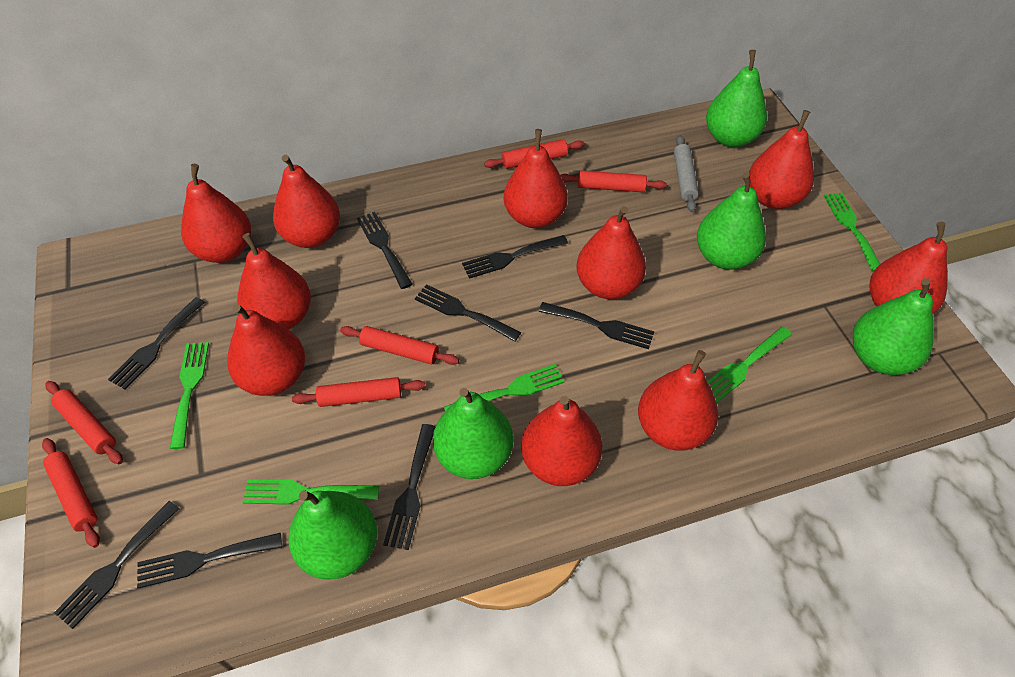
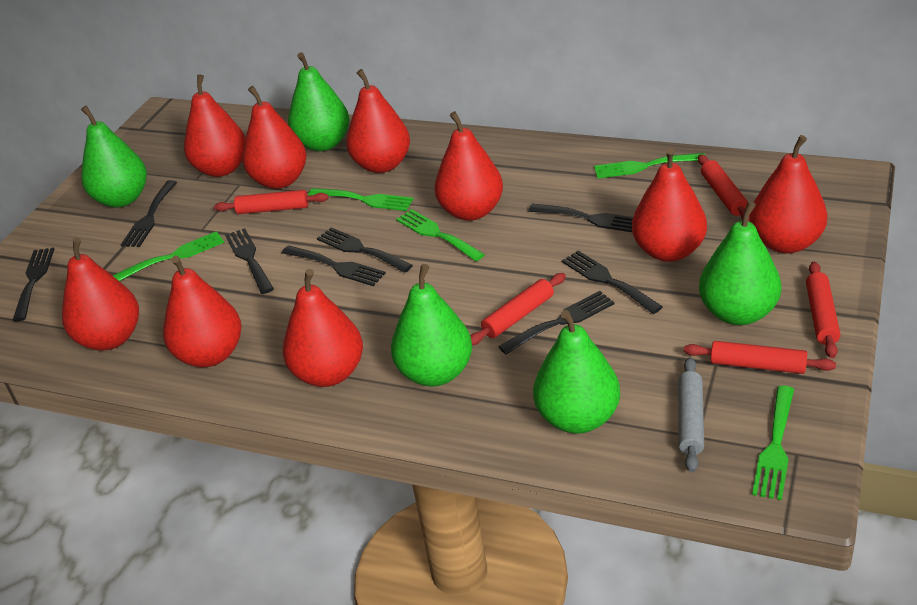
red pear: 10 -> 9
red rolling pin: 6 -> 5

